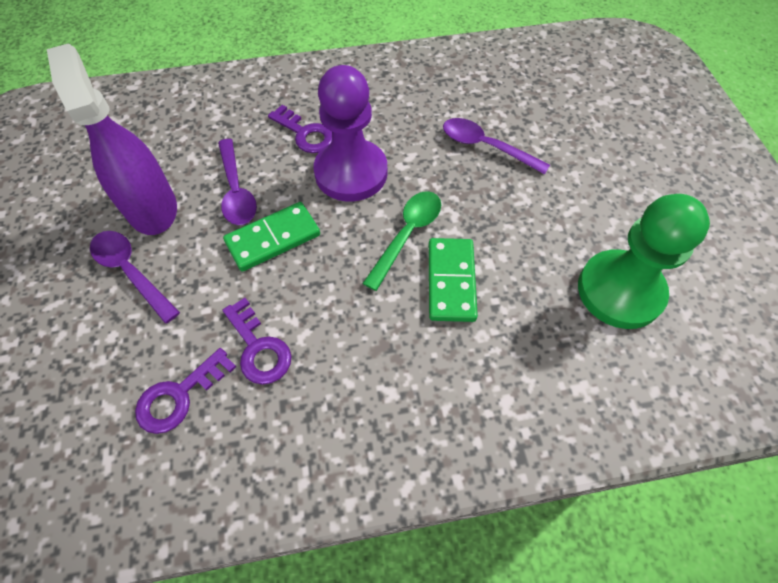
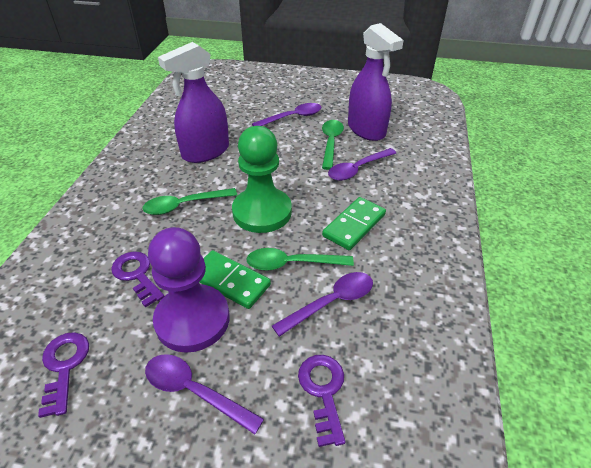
green spoon: 1 -> 3
purple spoon: 3 -> 4
purple spray bottle: 1 -> 2

